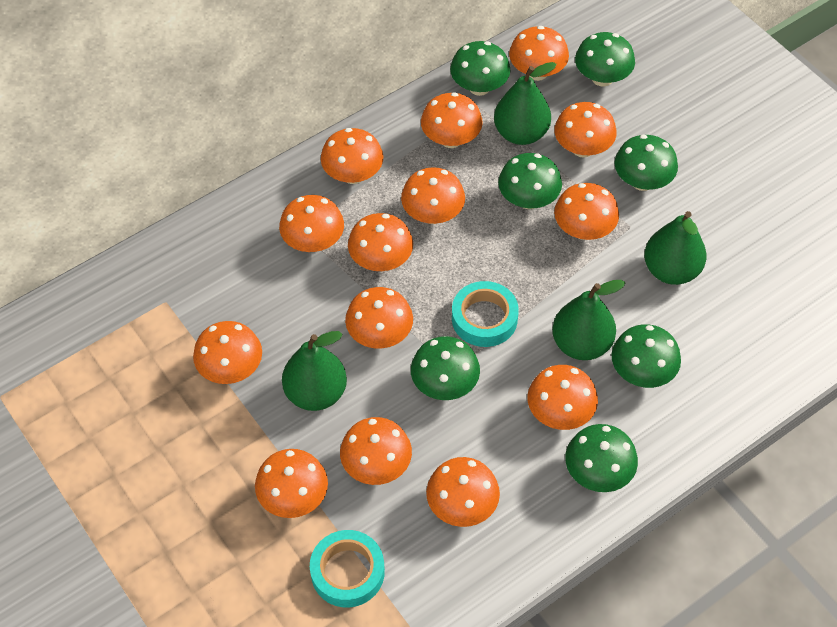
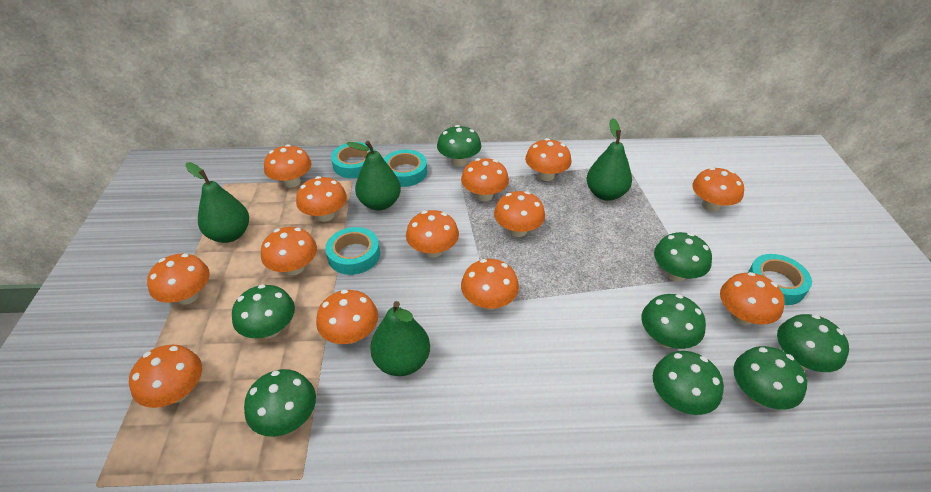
green mushroom: 7 -> 8
orange mushroom: 14 -> 13
turquoise tape: 2 -> 4

